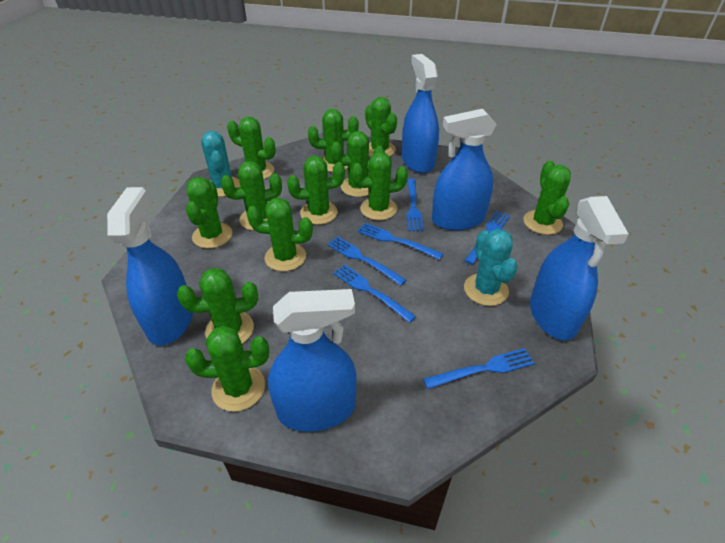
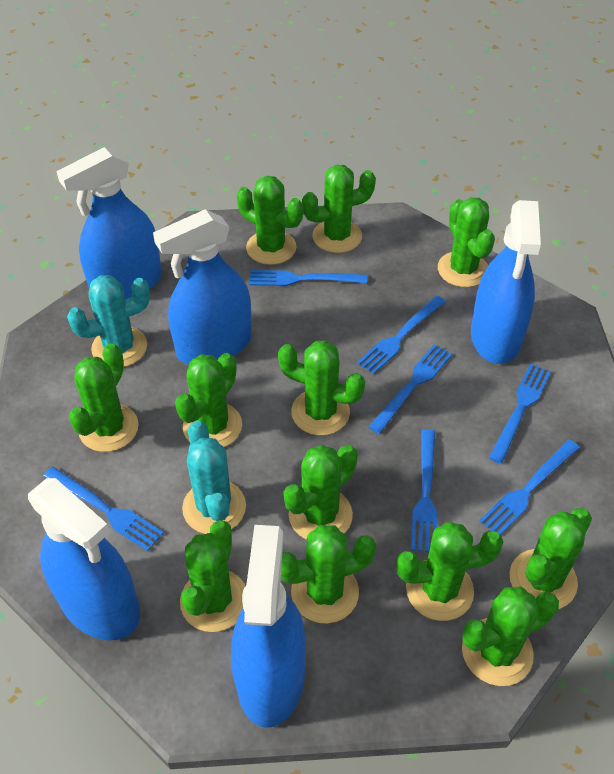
blue fork: 6 -> 7

